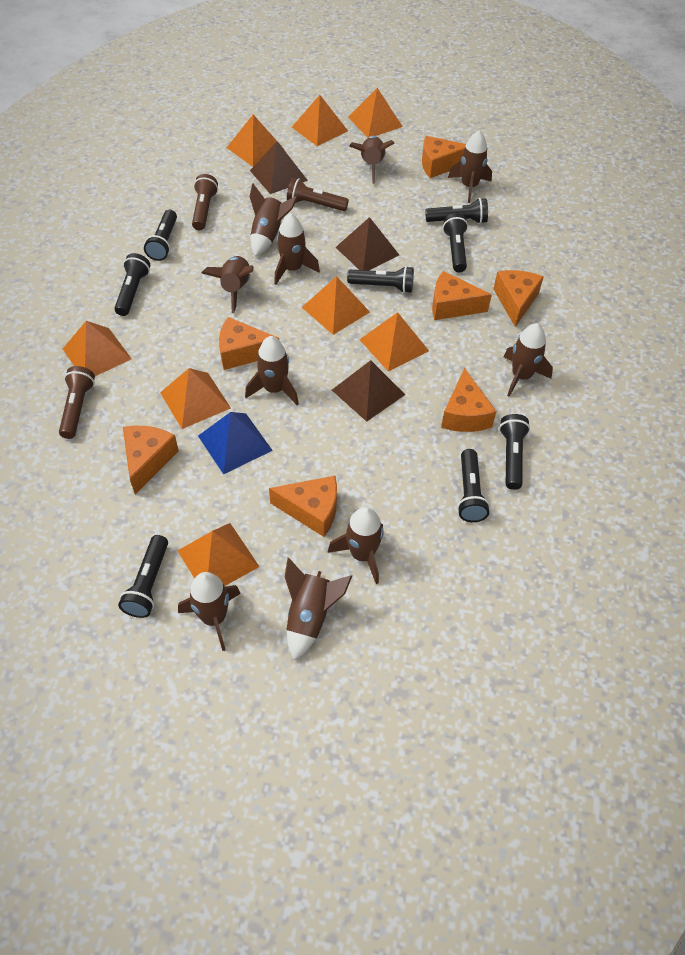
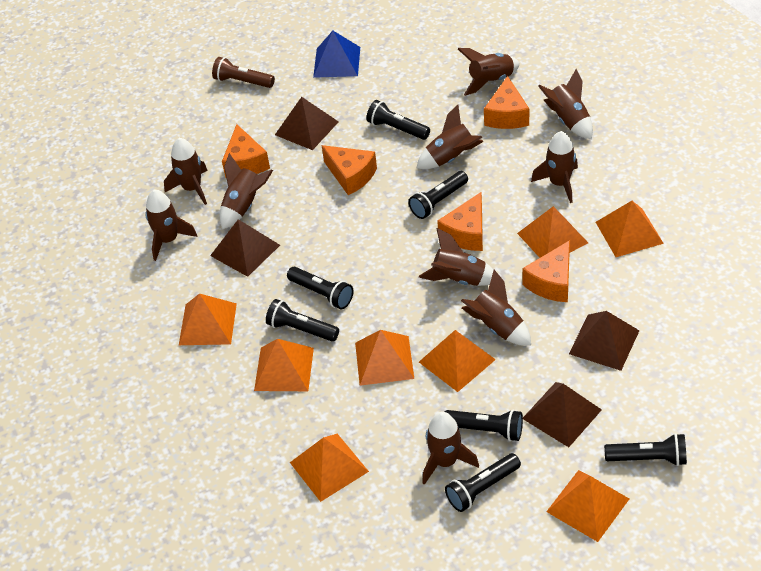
black flashlight: 8 -> 7
brown flashlight: 3 -> 1
brown pyramid: 3 -> 4
orange cheese: 7 -> 5

